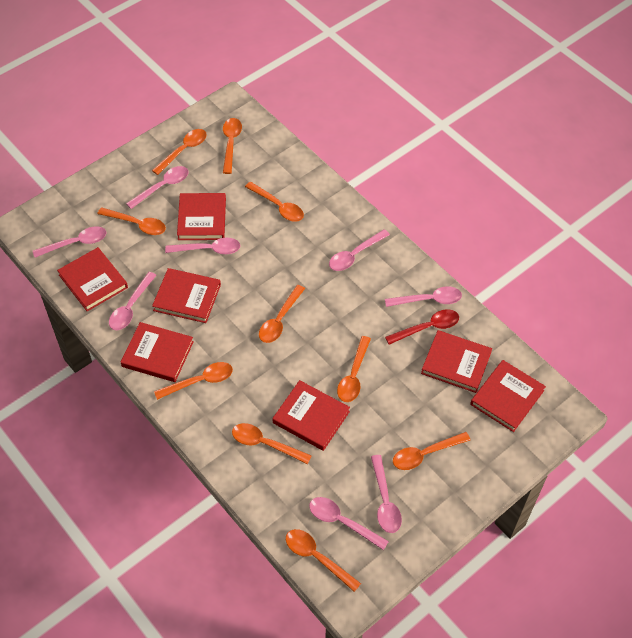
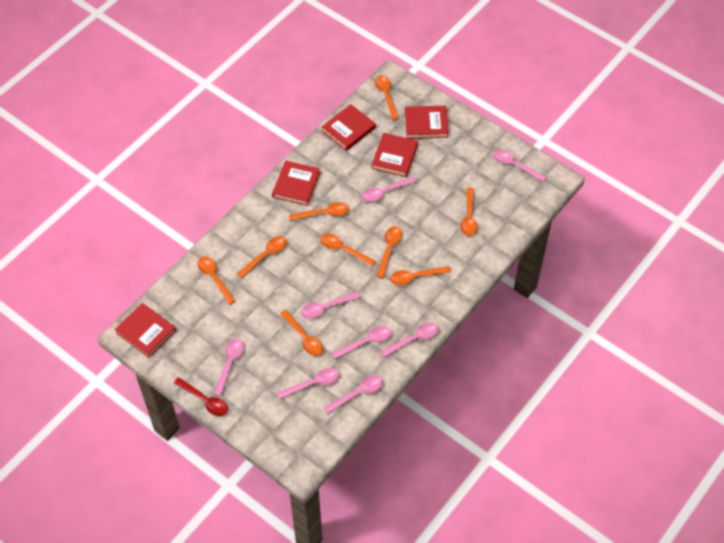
orange spoon: 10 -> 9
red book: 7 -> 5

